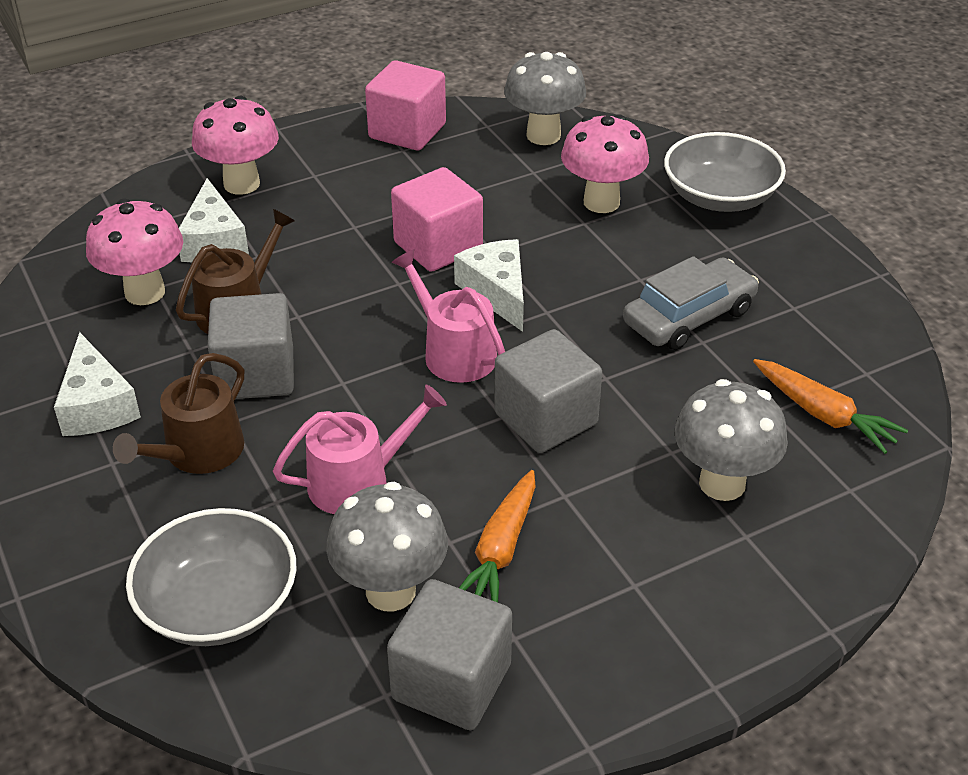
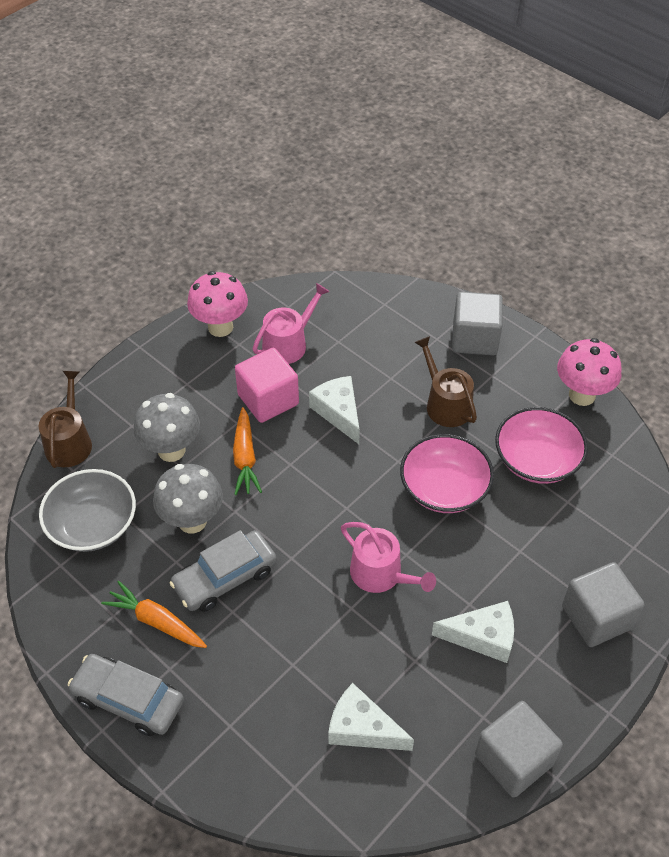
grey bowl: 2 -> 1
grey car: 1 -> 2
grey mushroom: 3 -> 2
pink bowl: 0 -> 2
pink cube: 2 -> 1
pink mushroom: 3 -> 2

